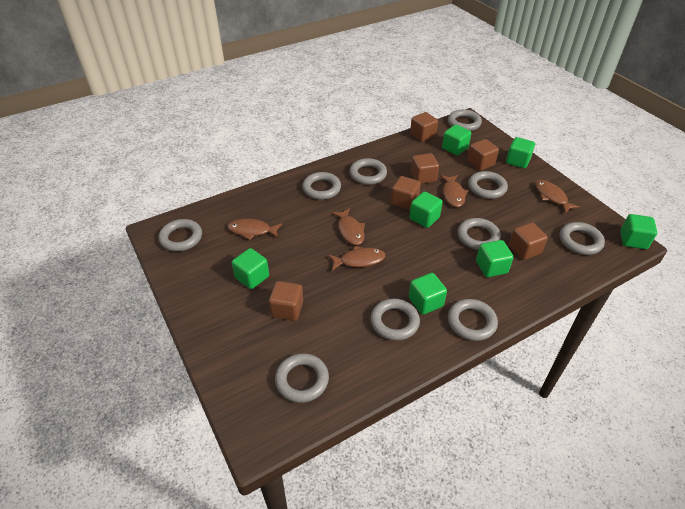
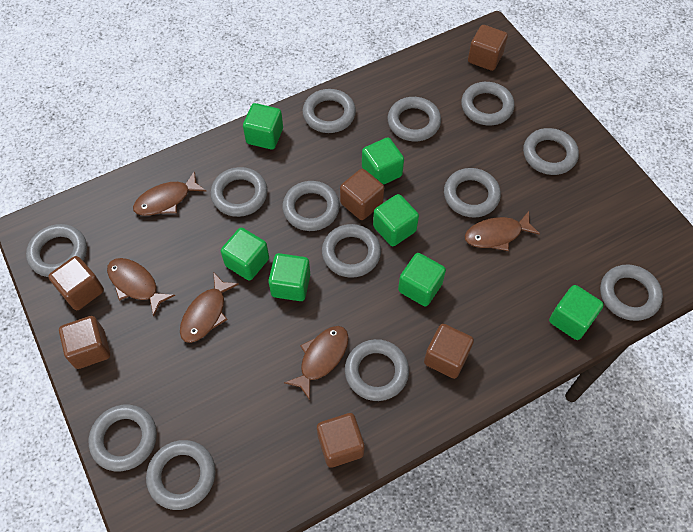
grey ring: 10 -> 13

